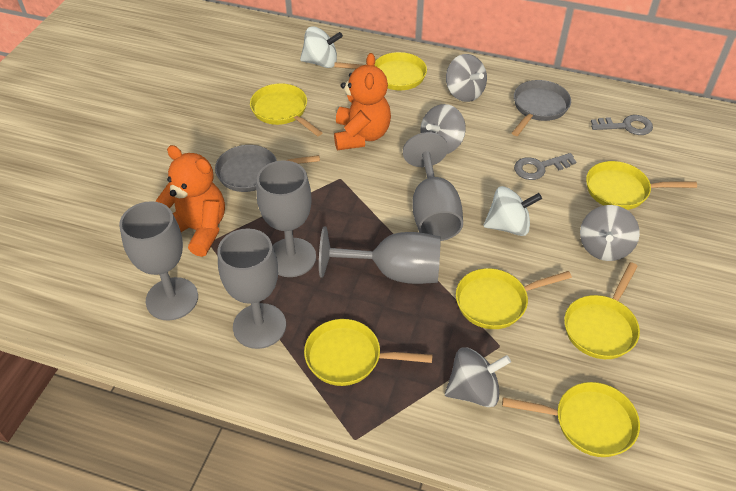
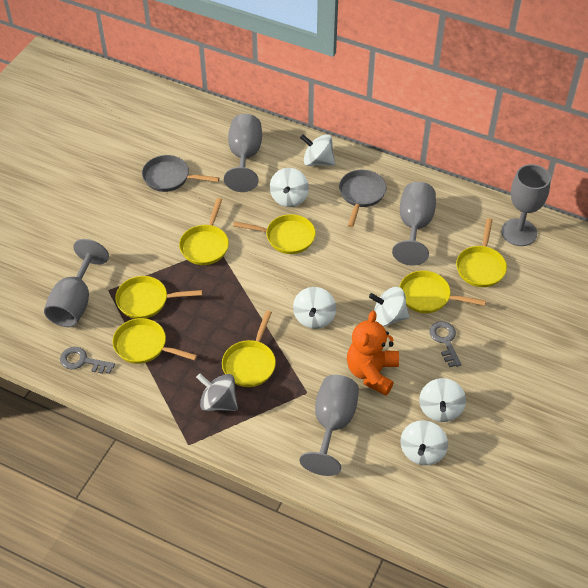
grey spinning top: 4 -> 1
orange teddy bear: 2 -> 1
white spinning top: 2 -> 6

